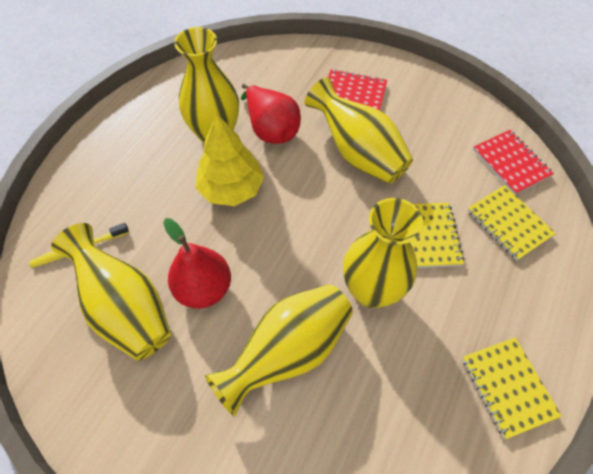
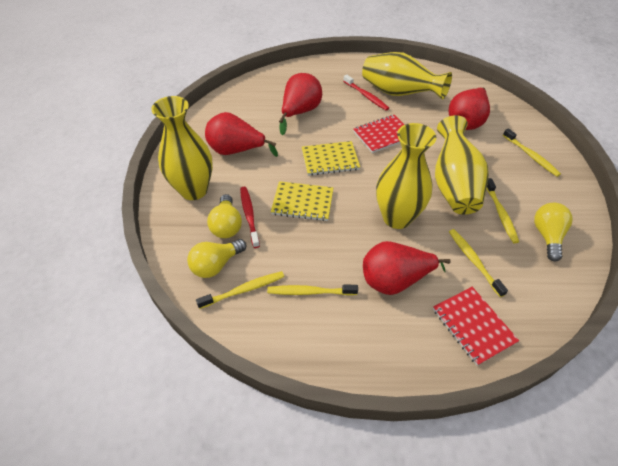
red pear: 2 -> 4
red toothbrush: 0 -> 2
yellow light bulb: 0 -> 3
yellow notebook: 3 -> 2
yellow toothbrush: 1 -> 5
yellow tree: 1 -> 0
yellow vase: 5 -> 4

